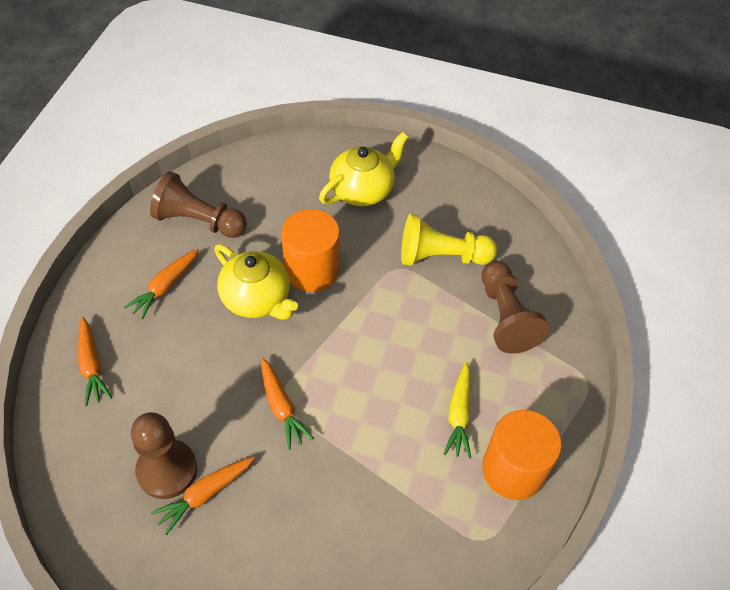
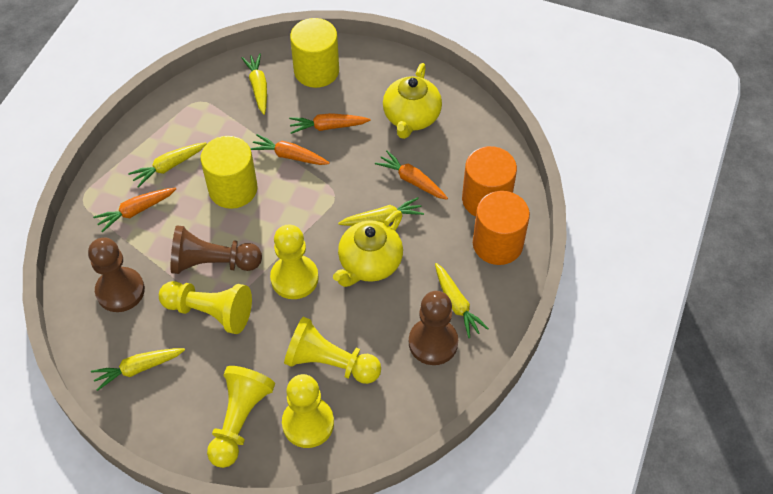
yellow carrot: 1 -> 5
yellow cylinder: 0 -> 2
yellow pawn: 1 -> 5

